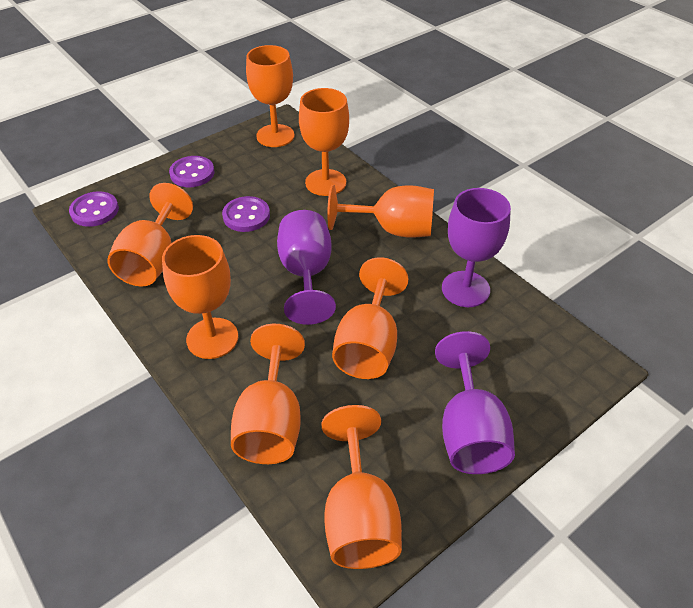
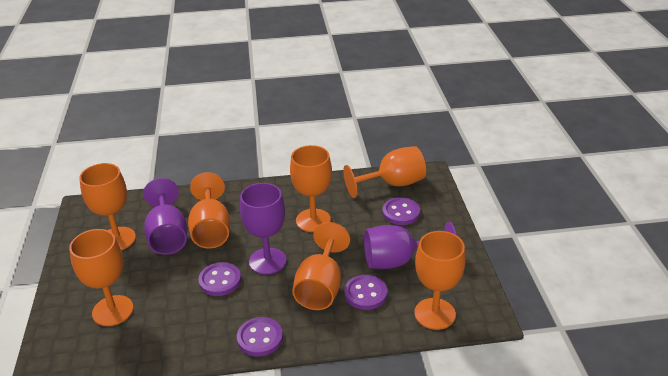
orange goblet: 8 -> 7
purple button: 3 -> 4

